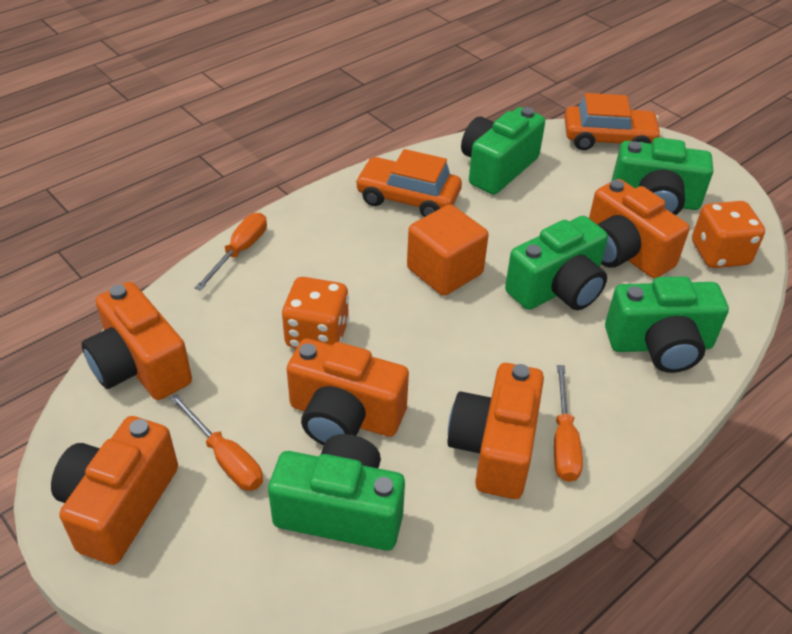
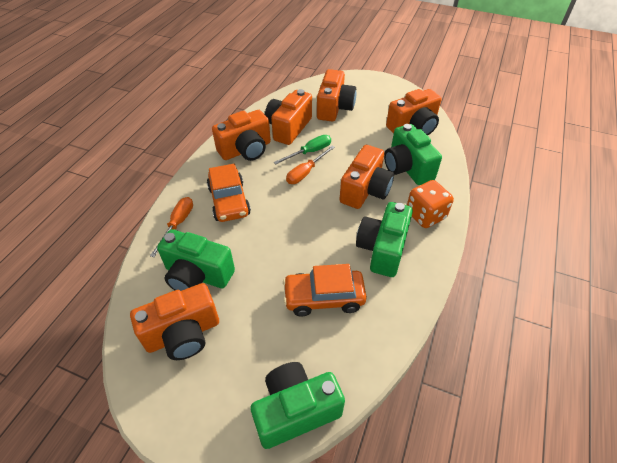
green camera: 5 -> 4
green screwdriver: 0 -> 1
orange camera: 5 -> 6
orange cube: 1 -> 0
orange dice: 2 -> 1
orange screwdriver: 3 -> 2

